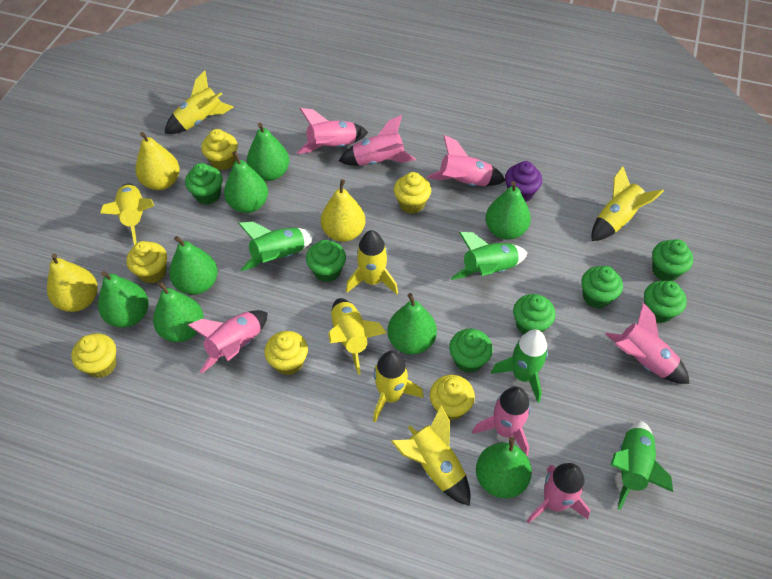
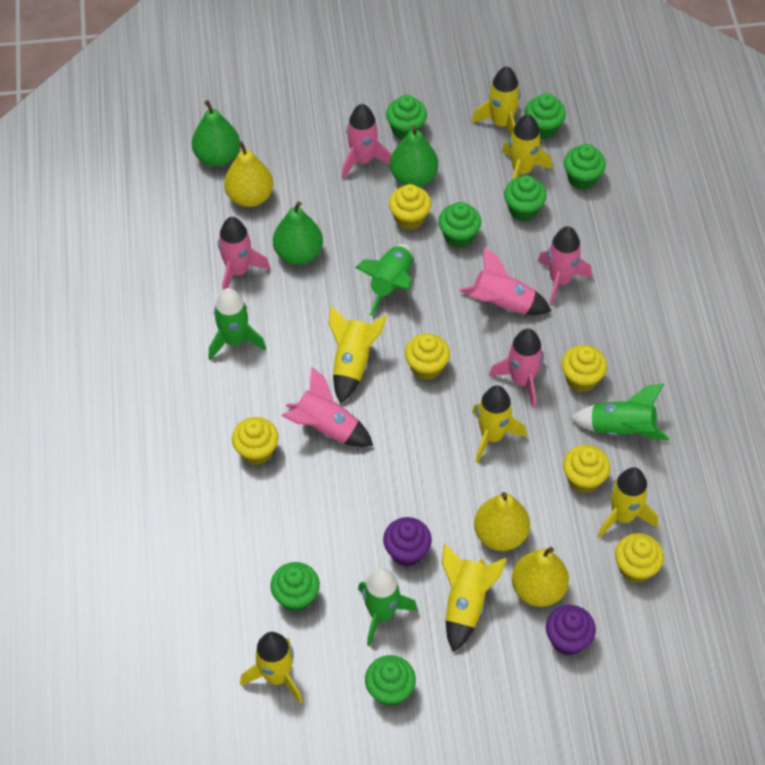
green pear: 8 -> 3
pink rocket: 7 -> 6
purple cupcake: 1 -> 2

